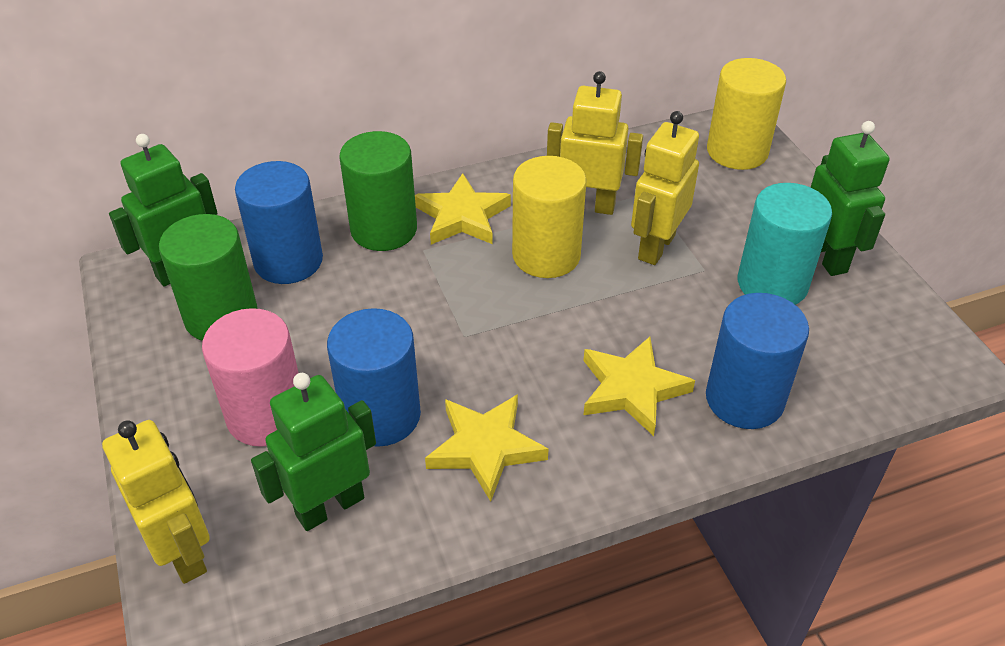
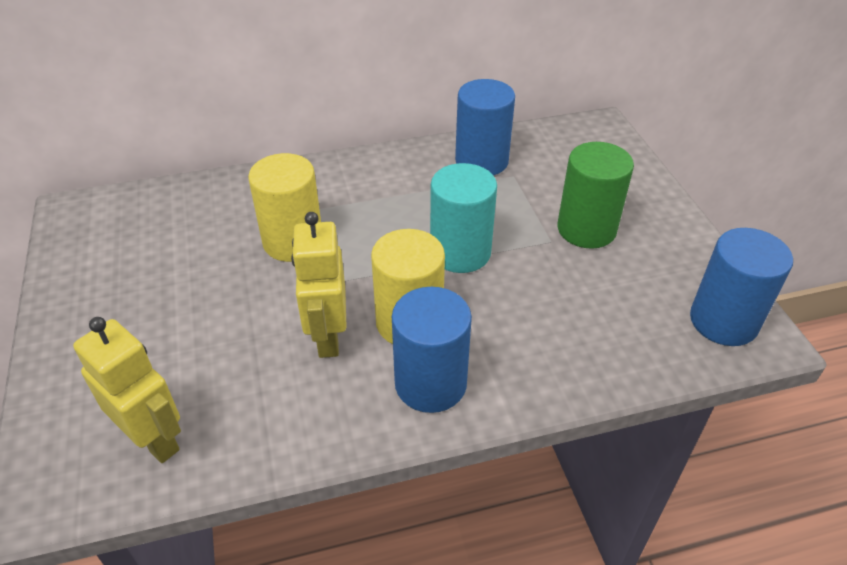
green cylinder: 2 -> 1
green robot: 3 -> 0
pink cylinder: 1 -> 0
yellow robot: 3 -> 2
yellow star: 3 -> 0

